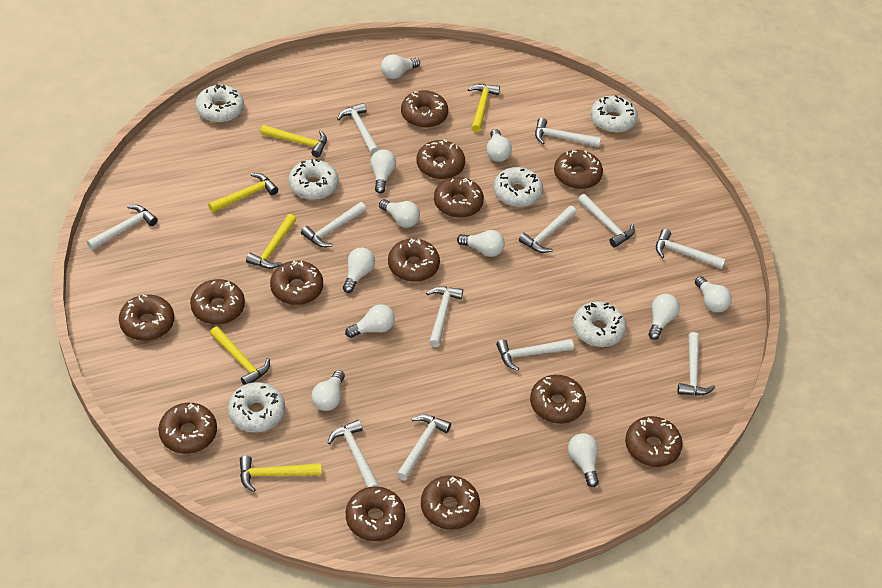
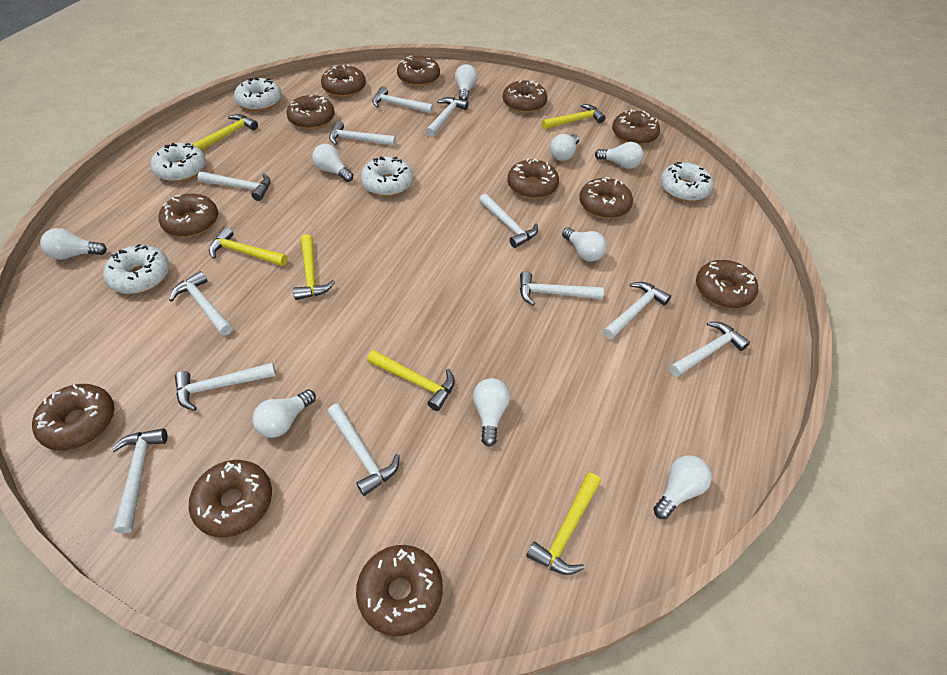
brown donut: 13 -> 12
white donut: 6 -> 5
white light bulb: 11 -> 9

